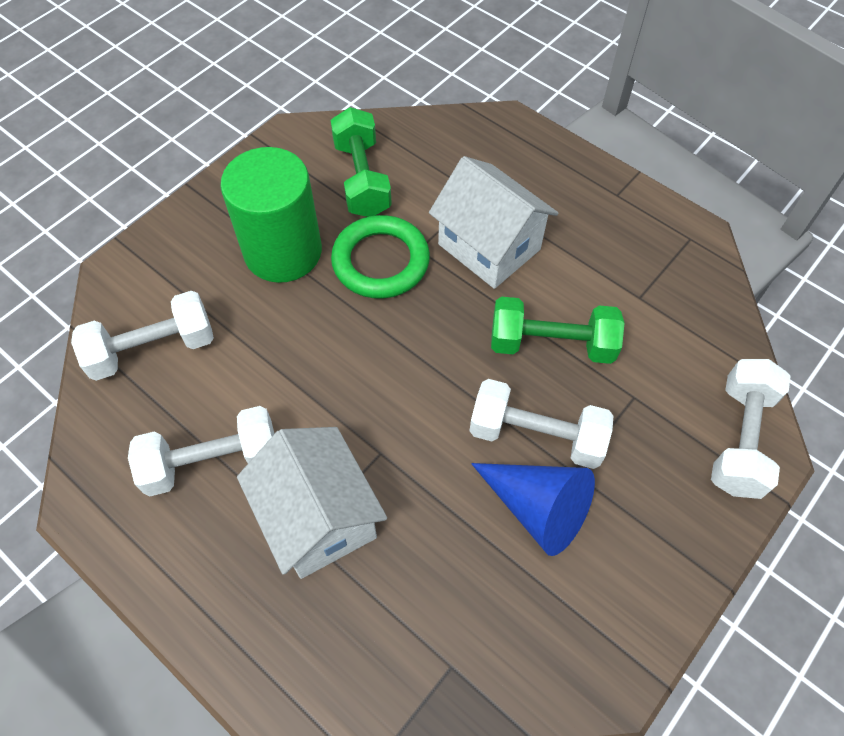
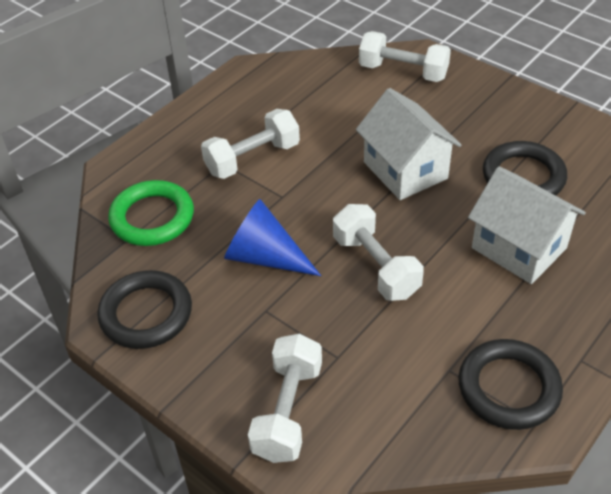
black ring: 0 -> 3
green cylinder: 1 -> 0
green dumbbell: 2 -> 0

